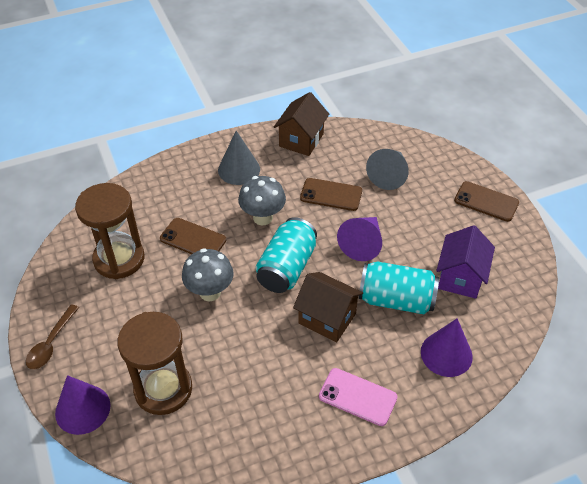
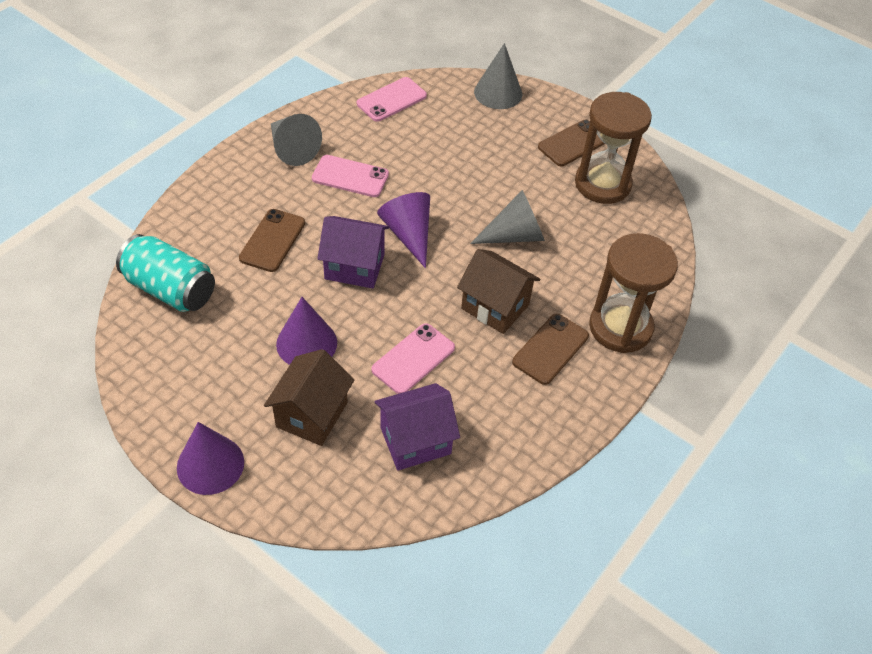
brown spoon: 1 -> 0
grey cone: 2 -> 3
grey mushroom: 2 -> 0
pink phone: 1 -> 3
purple house: 1 -> 2
turquoise can: 2 -> 1

